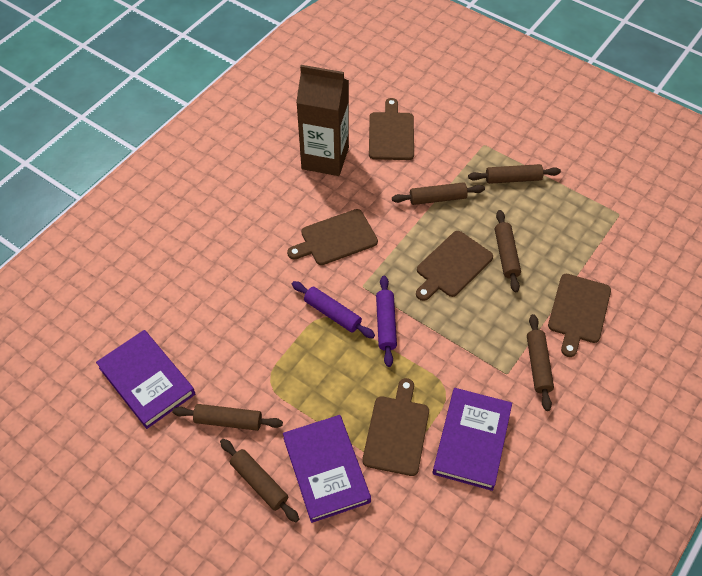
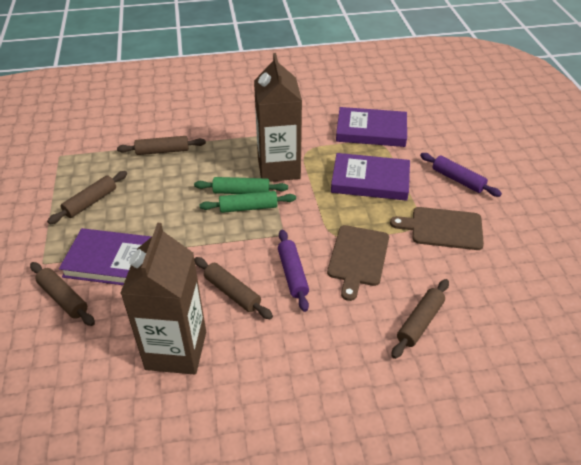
brown carton: 1 -> 2
brown cutting board: 5 -> 2
brown rolling pin: 6 -> 5
green rolling pin: 0 -> 2

